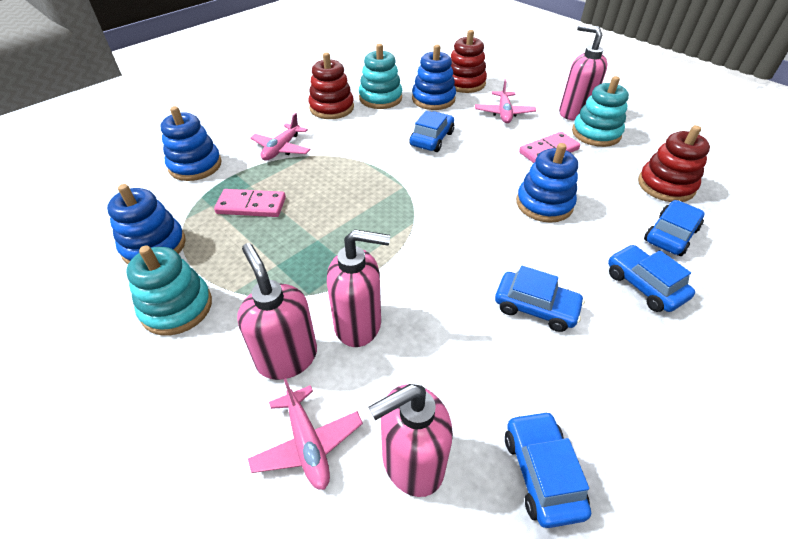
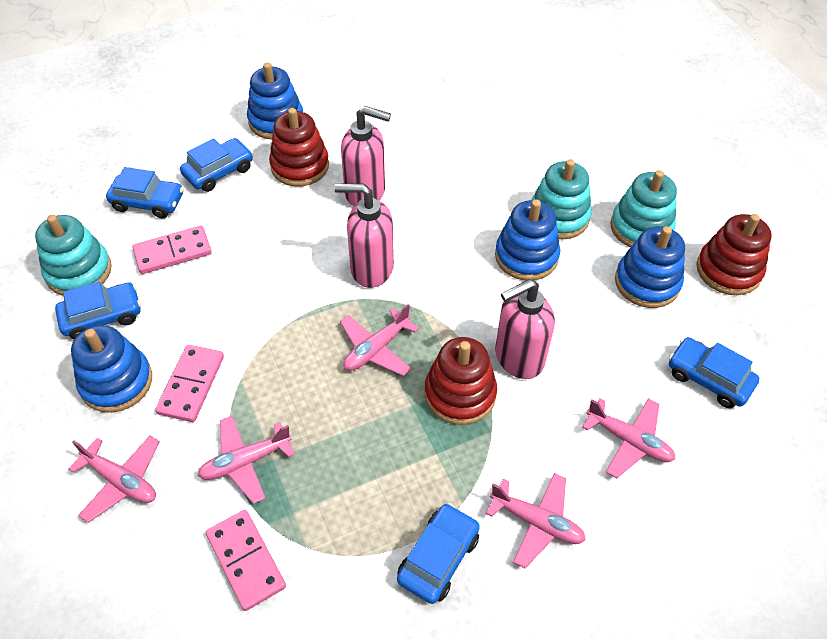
pink domino: 2 -> 3
pink plane: 3 -> 5
pink soap dispenser: 4 -> 3

